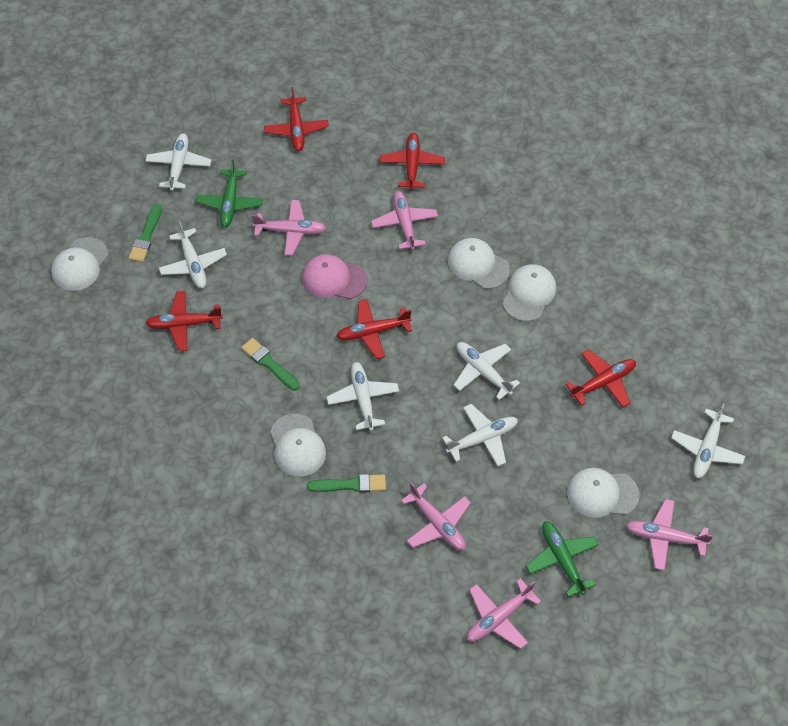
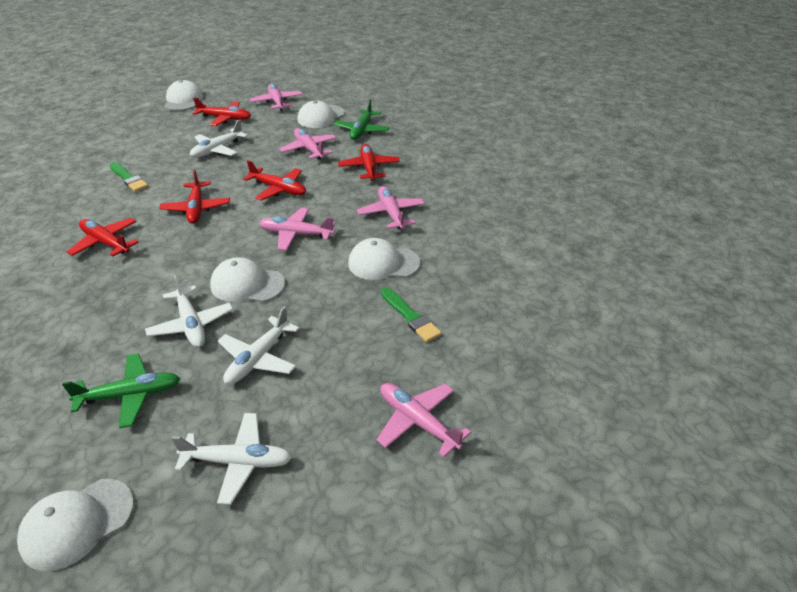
green brush: 3 -> 2
pink cap: 1 -> 0
white plane: 6 -> 4

